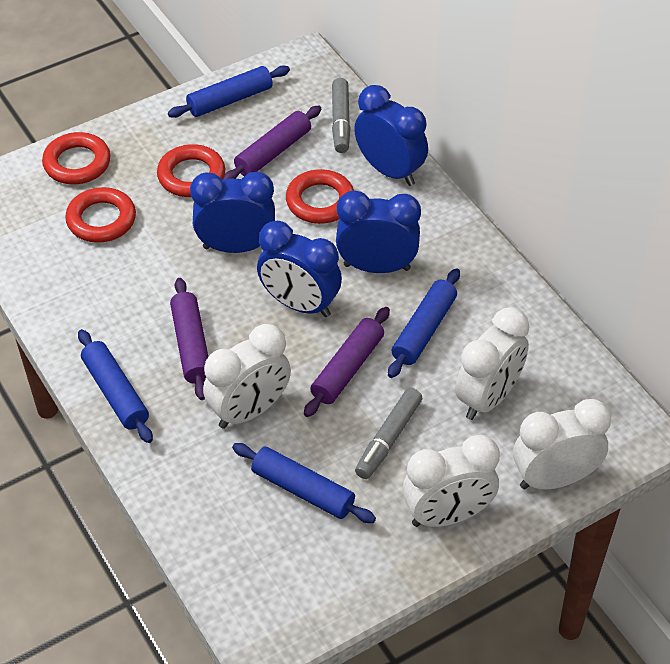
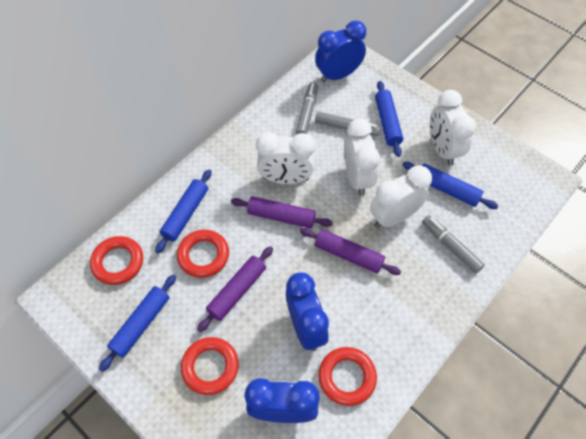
blue clock: 4 -> 3
grey marker: 2 -> 3

